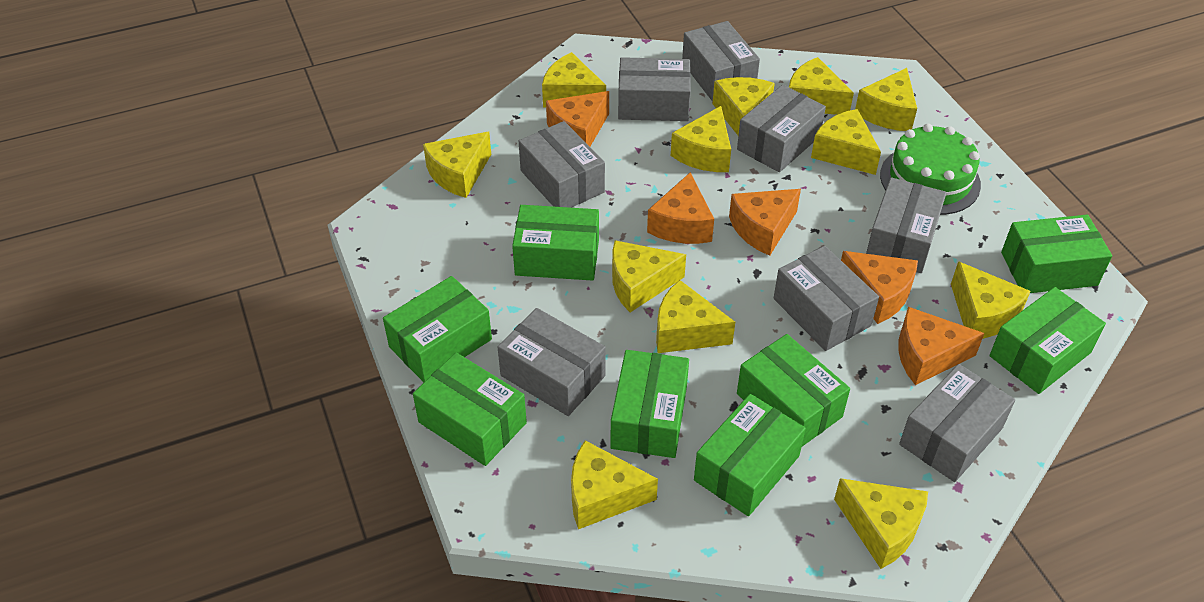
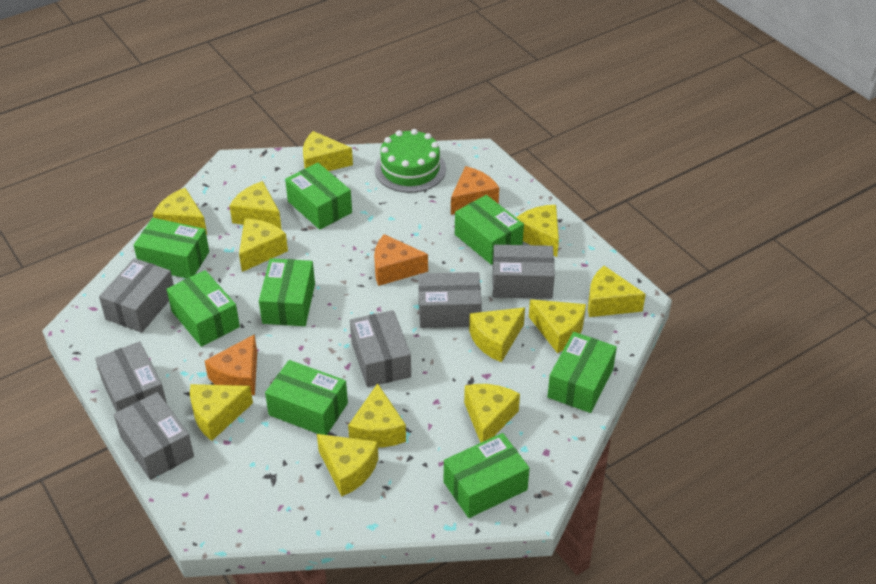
grey box: 8 -> 6
orange cheese: 5 -> 3

